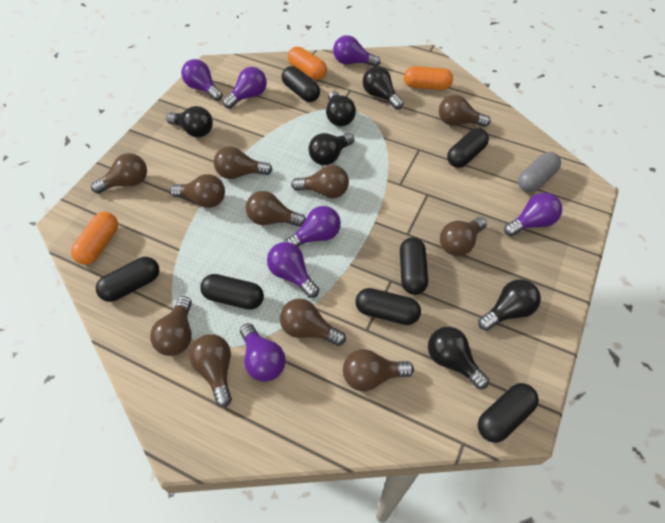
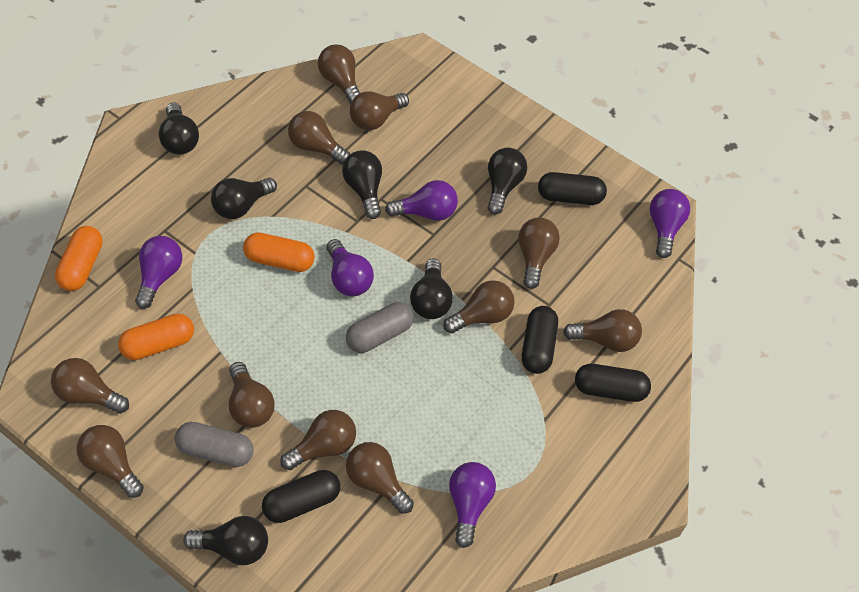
black capsule: 7 -> 4
grey capsule: 1 -> 2
purple light bulb: 7 -> 5

